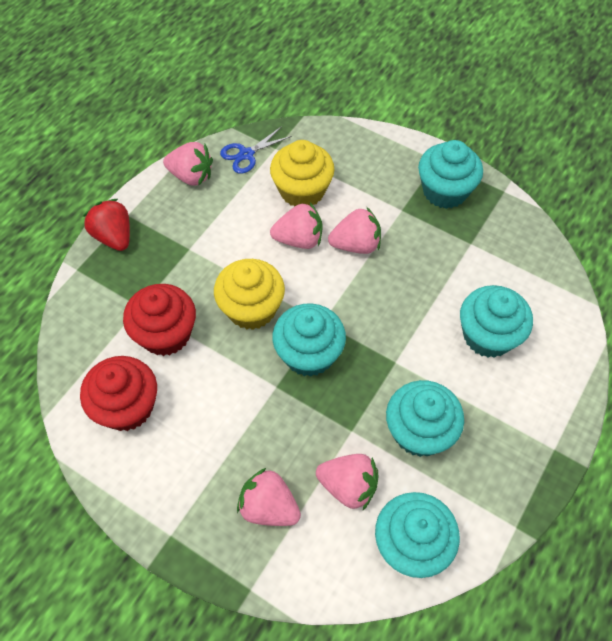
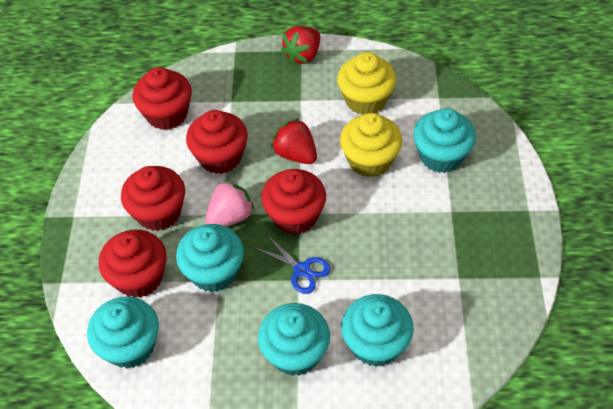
pink strawberry: 5 -> 1
red cupcake: 2 -> 5
red strawberry: 1 -> 2

